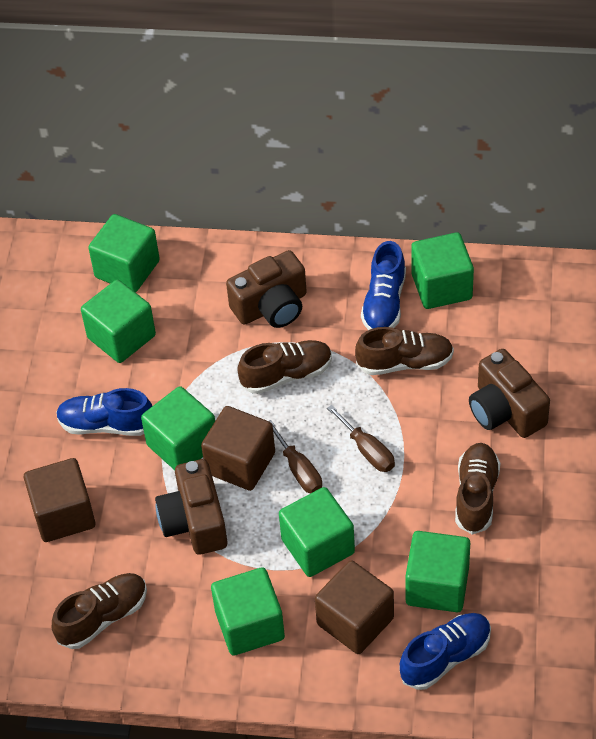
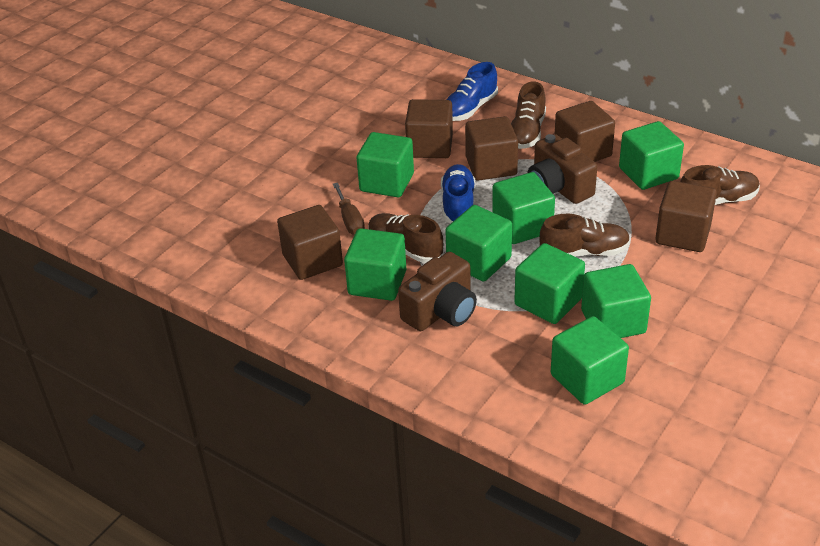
blue shoe: 3 -> 2
brown camera: 3 -> 2
brown cube: 3 -> 5
brown screwdriver: 2 -> 1
green cube: 7 -> 8

